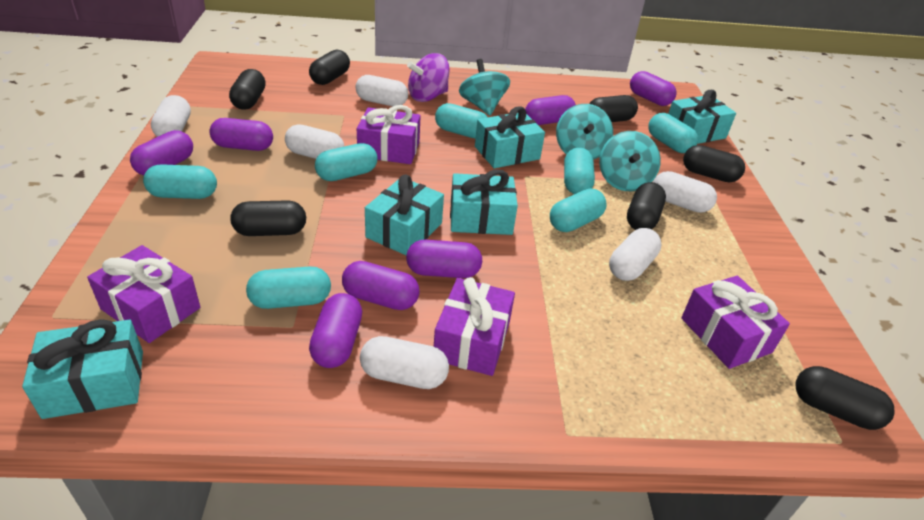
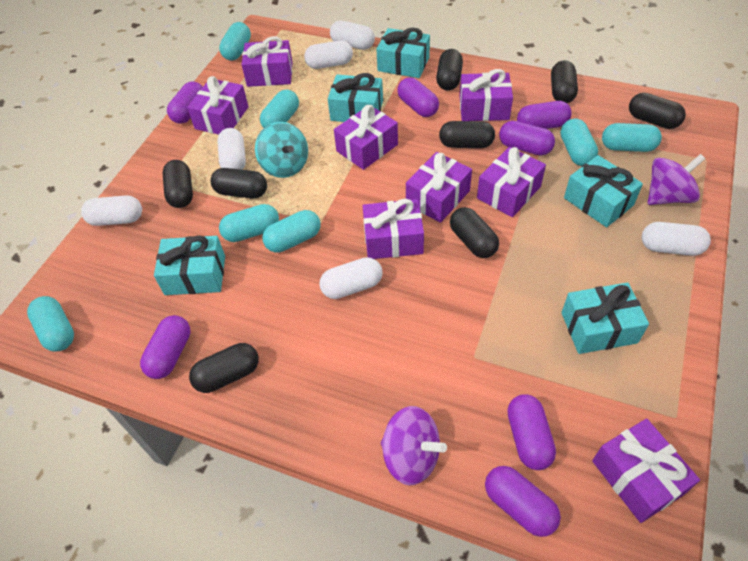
black capsule: 7 -> 8
purple gift: 4 -> 8
purple spinning top: 1 -> 2
turquoise spinning top: 3 -> 1

